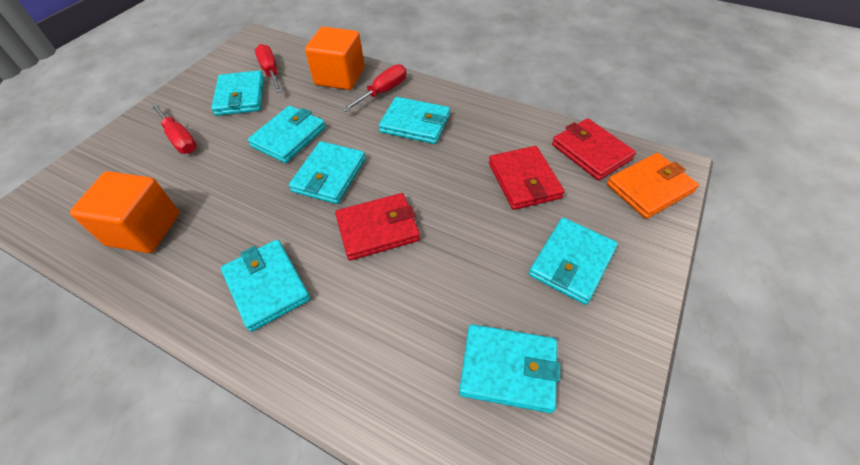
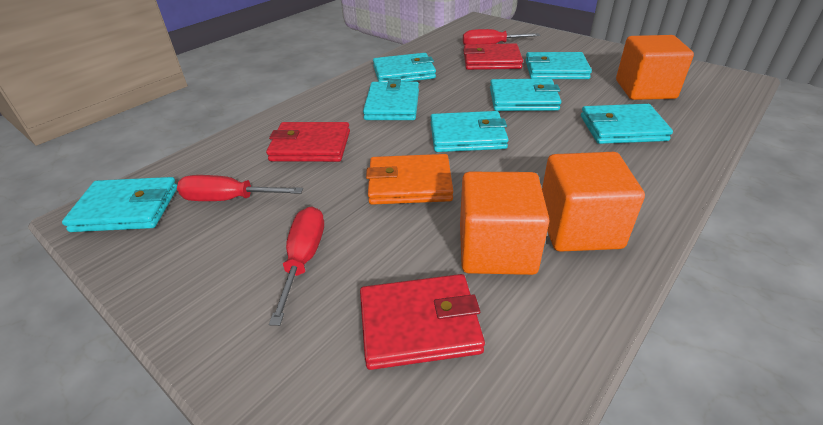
orange cube: 2 -> 3

